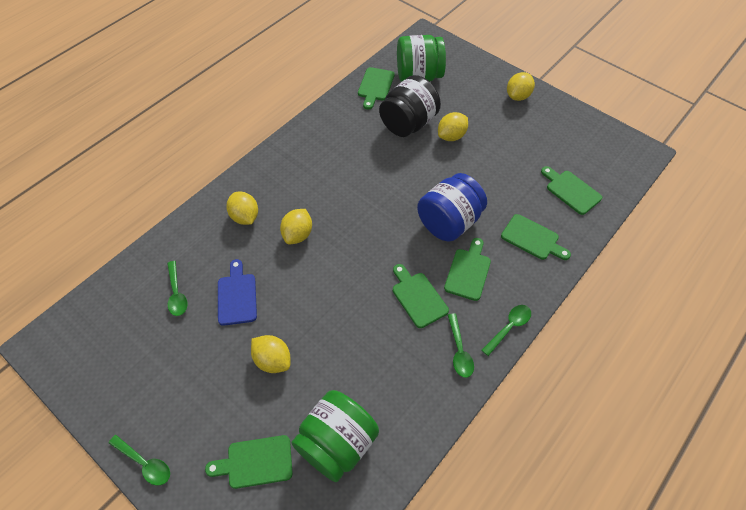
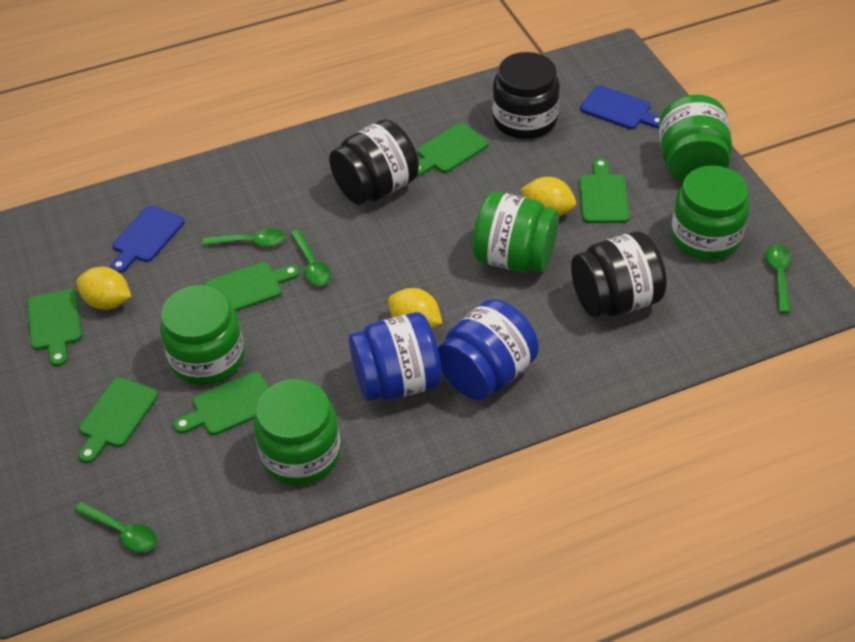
black jar: 1 -> 3
blue cutting board: 1 -> 2
blue jar: 1 -> 2
green jar: 2 -> 5
yellow lemon: 5 -> 3

